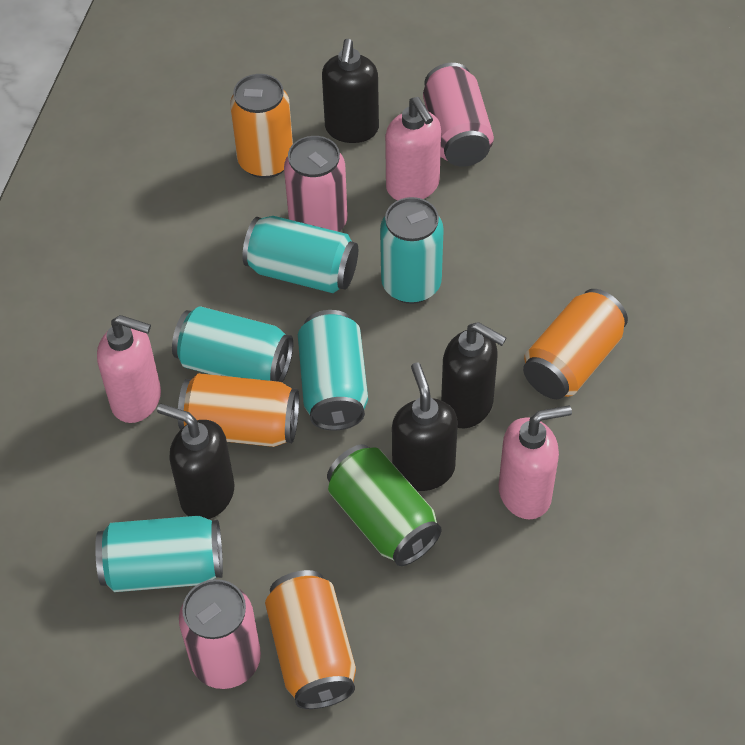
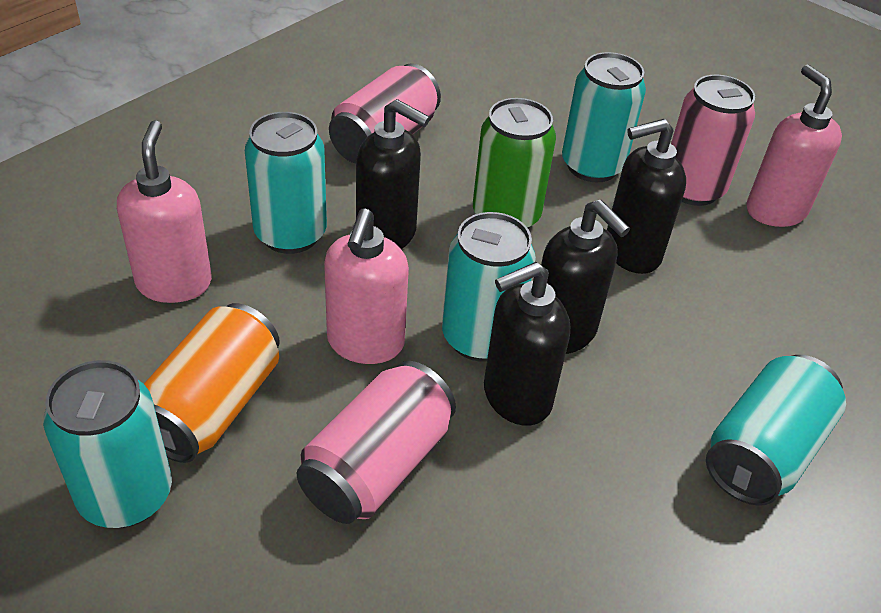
orange can: 4 -> 1

